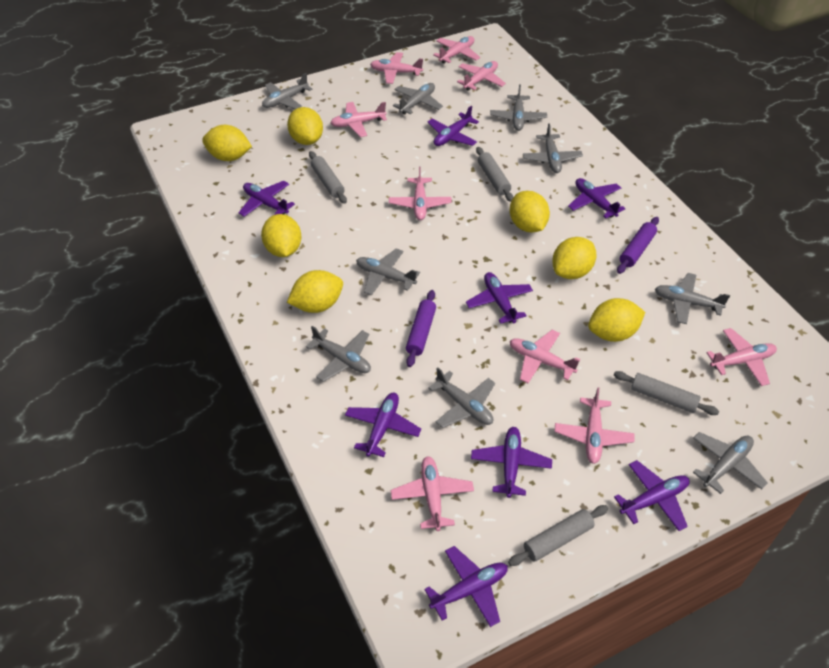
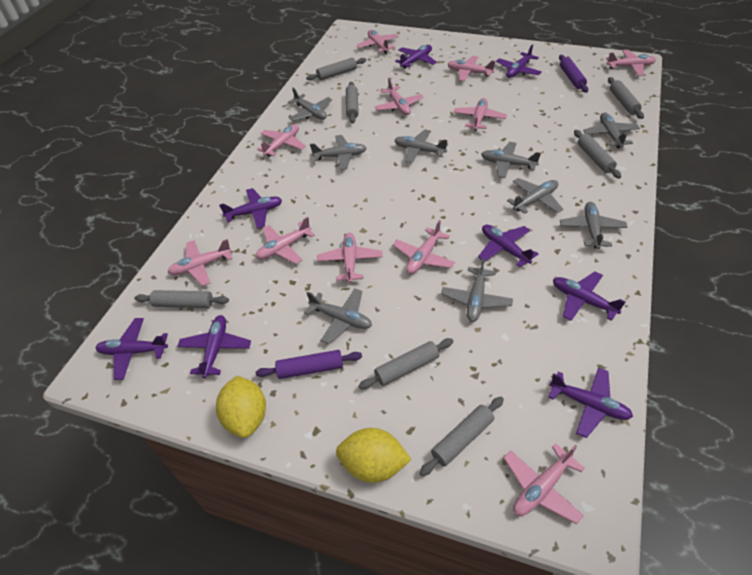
grey rolling pin: 4 -> 7
pink plane: 9 -> 11
yellow lemon: 7 -> 2

